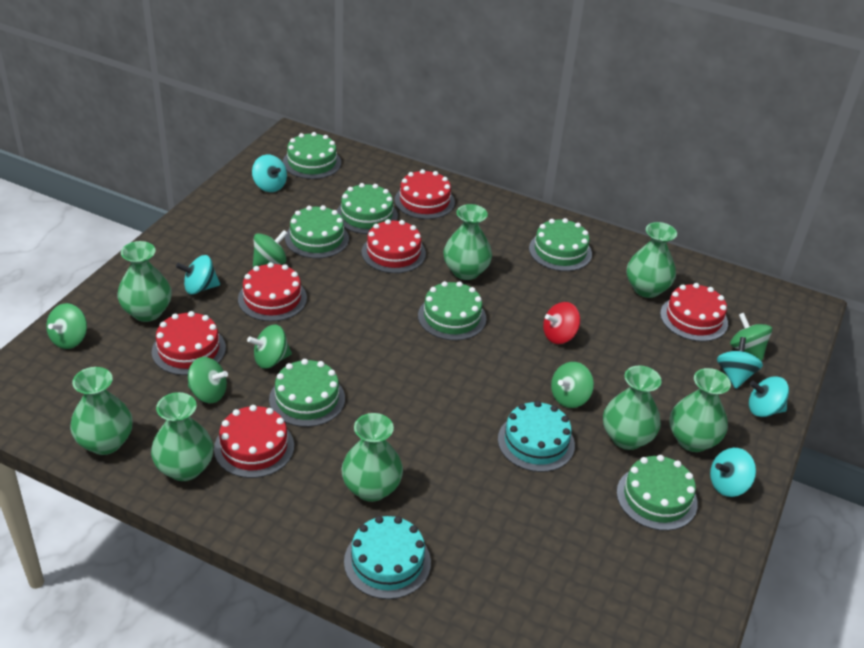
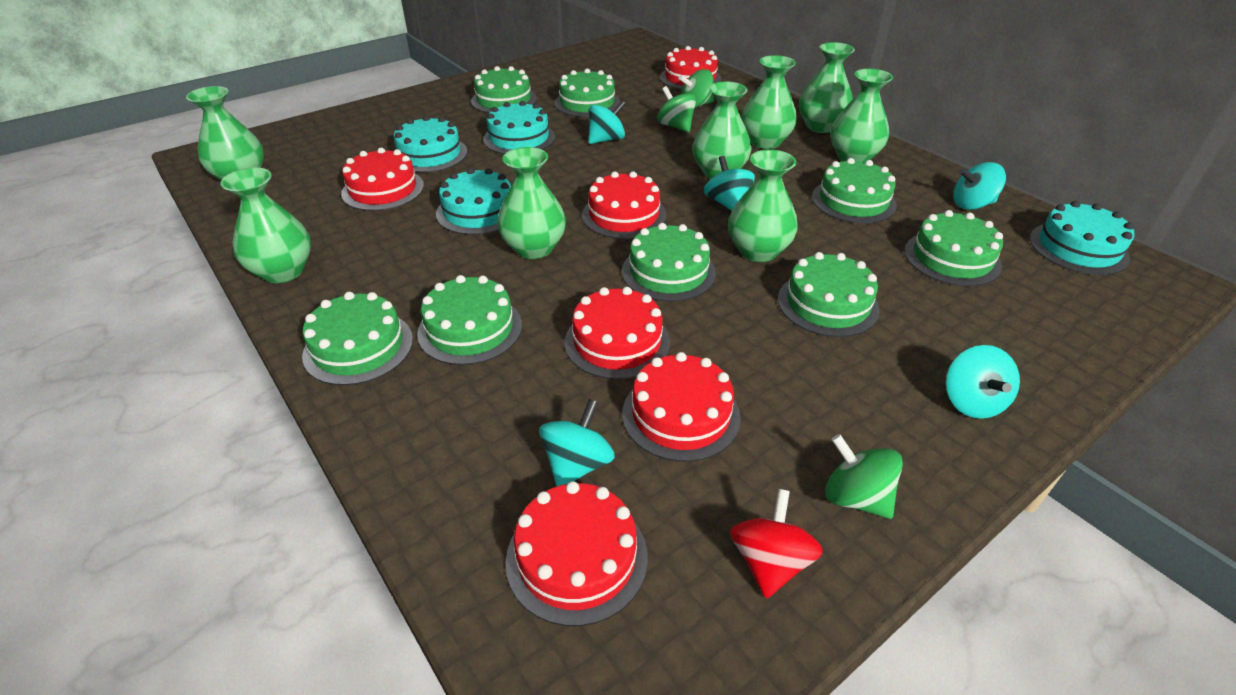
green cake: 7 -> 8
green spinning top: 6 -> 3
turquoise cake: 2 -> 4

